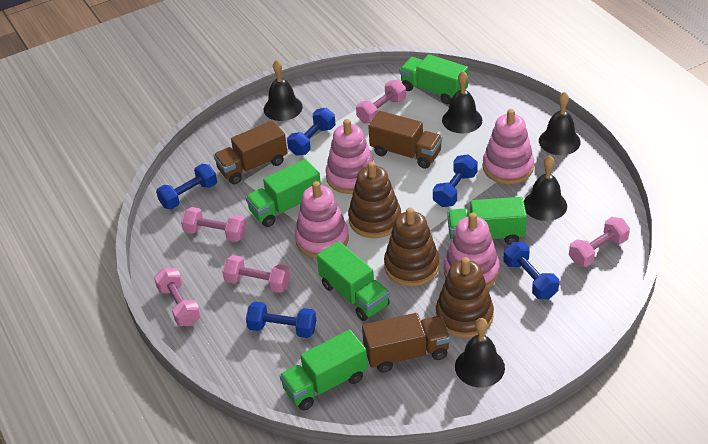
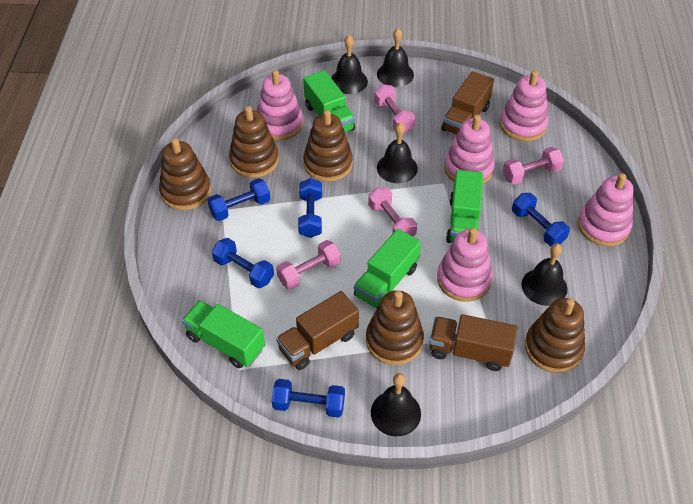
brown stacking toy: 3 -> 5
green truck: 5 -> 4
pink dumbbell: 5 -> 4
pink stacking toy: 4 -> 5

